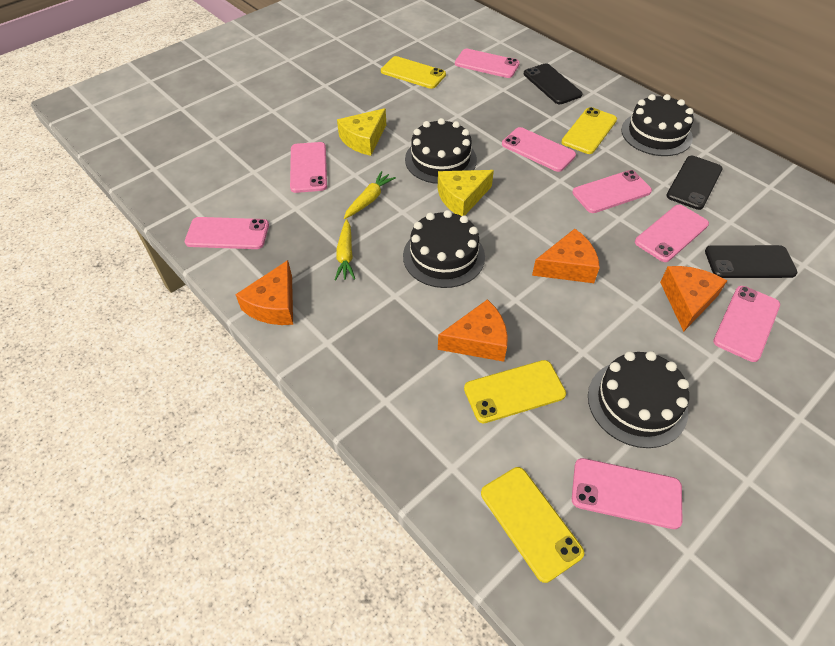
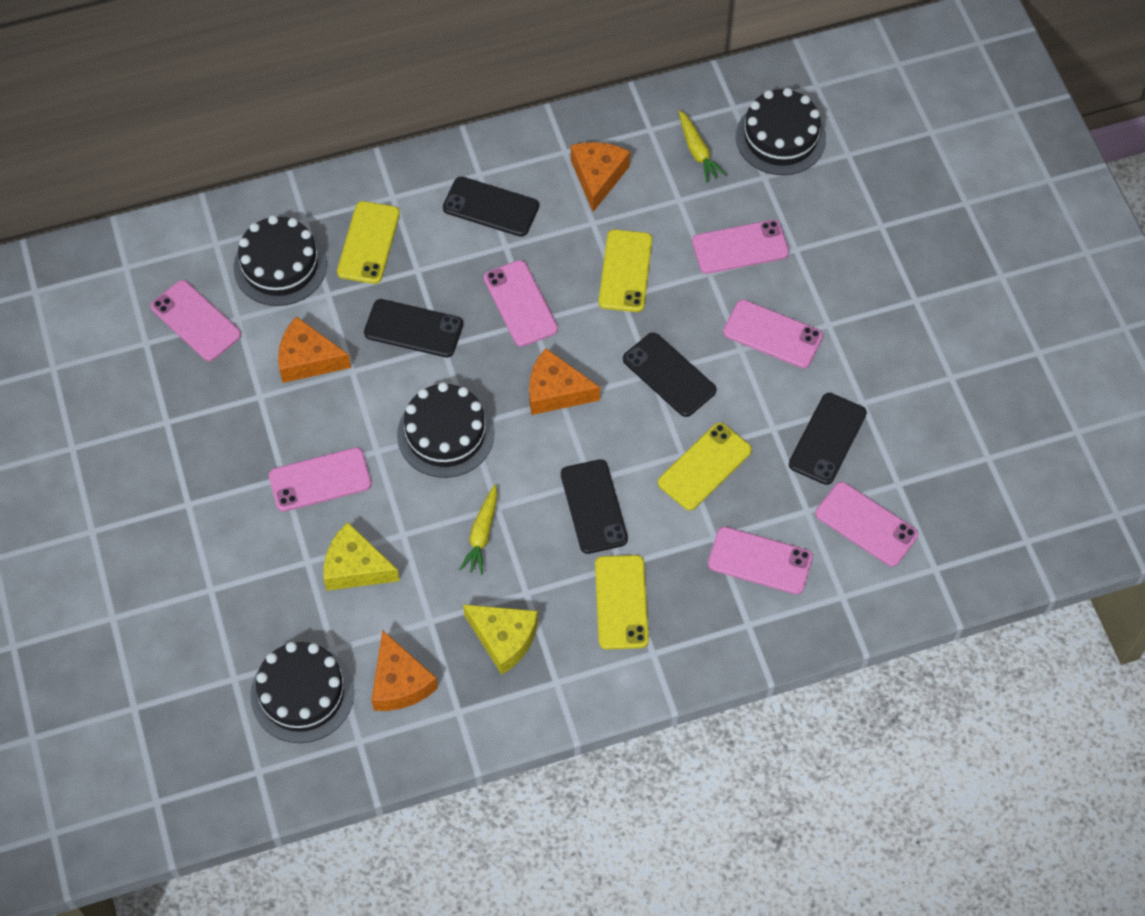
black phone: 3 -> 5
pink phone: 8 -> 7

